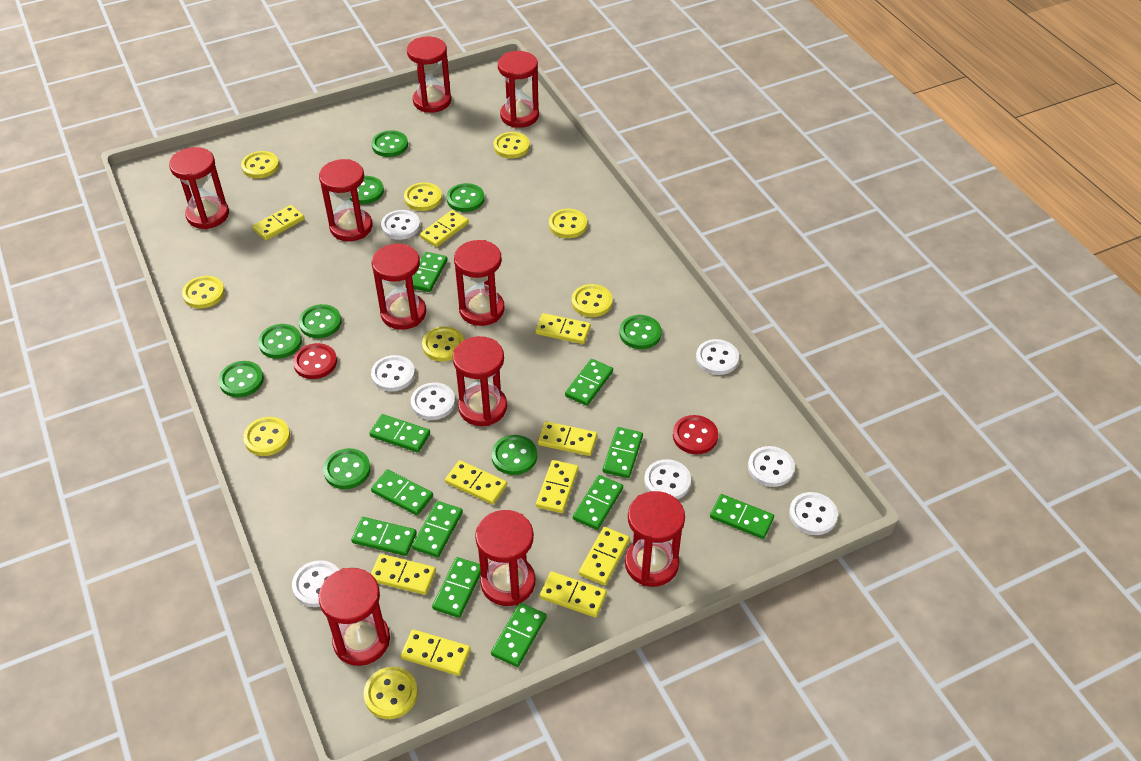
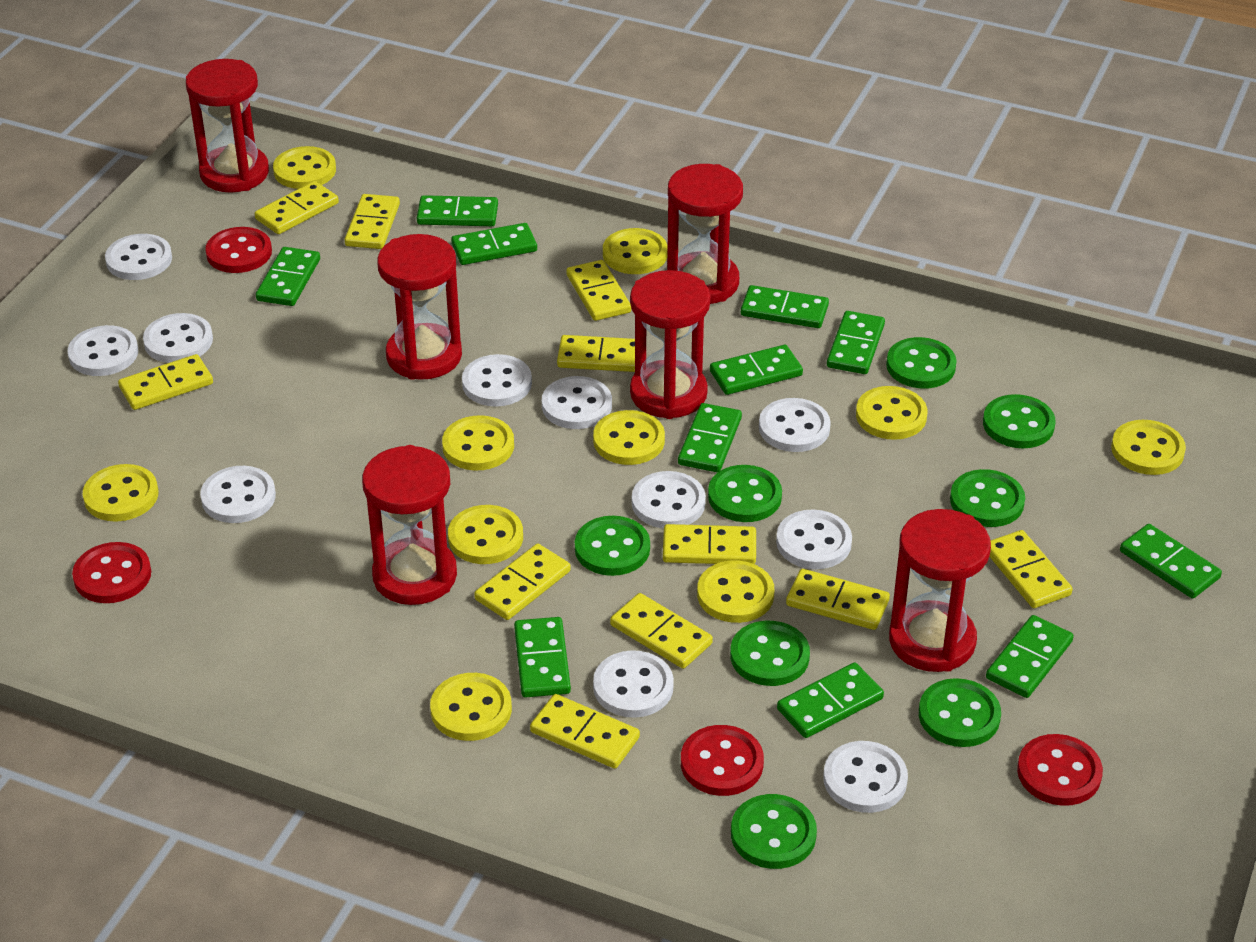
green button: 9 -> 8
red button: 2 -> 4
red hourglass: 10 -> 6
white button: 8 -> 11
yellow button: 9 -> 10
yellow domino: 10 -> 11

